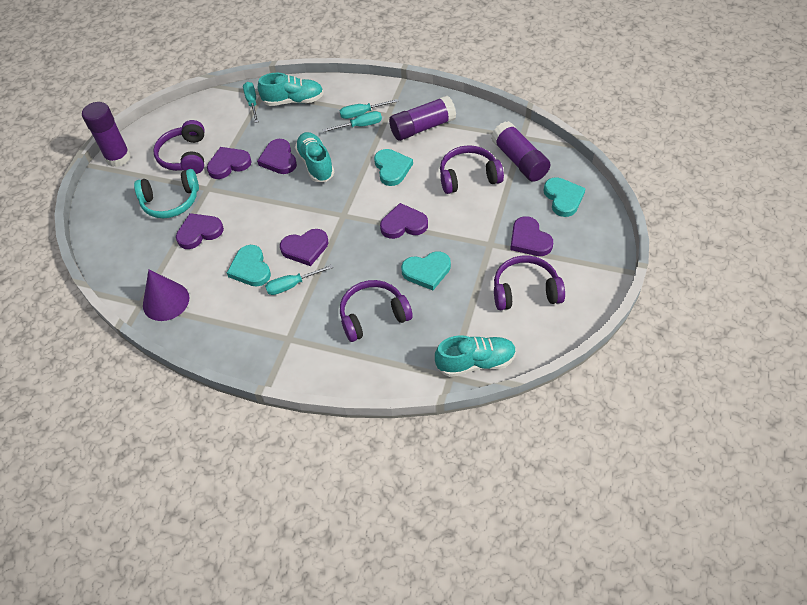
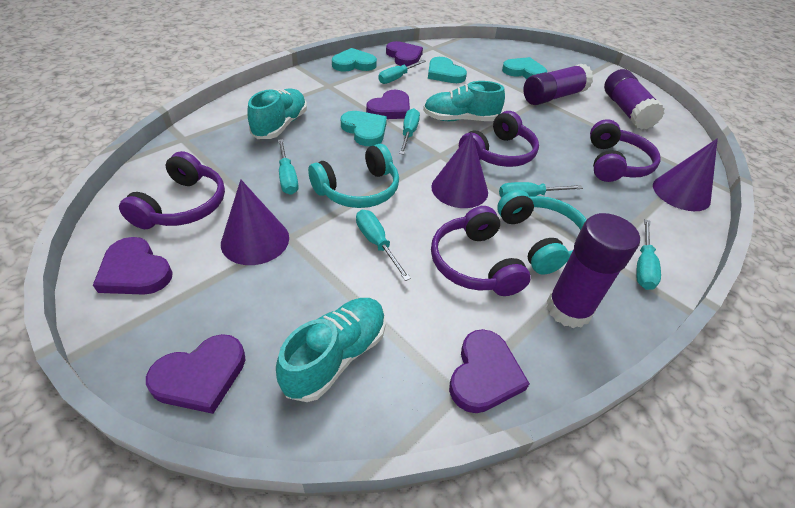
purple cone: 1 -> 3
purple heart: 6 -> 5
turquoise headphones: 1 -> 2
turquoise screwdriver: 4 -> 6

